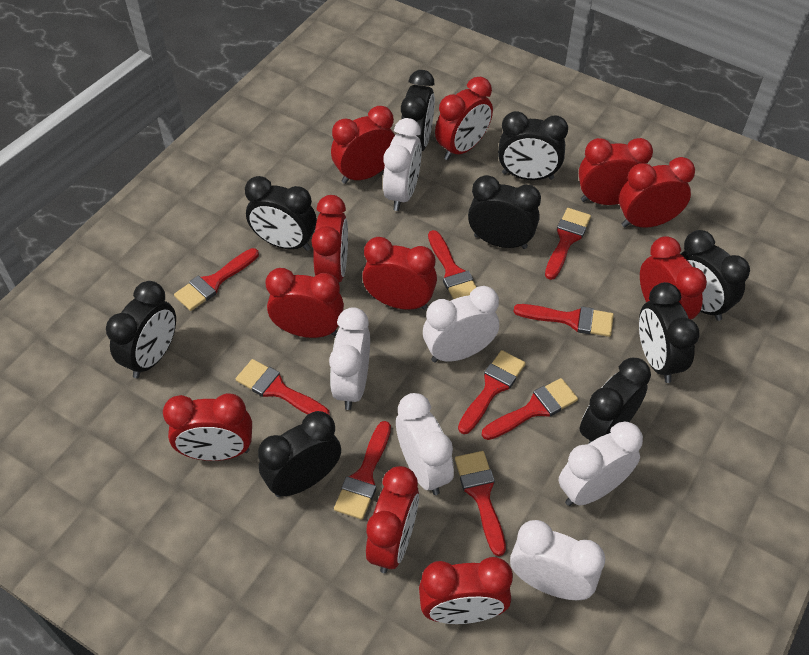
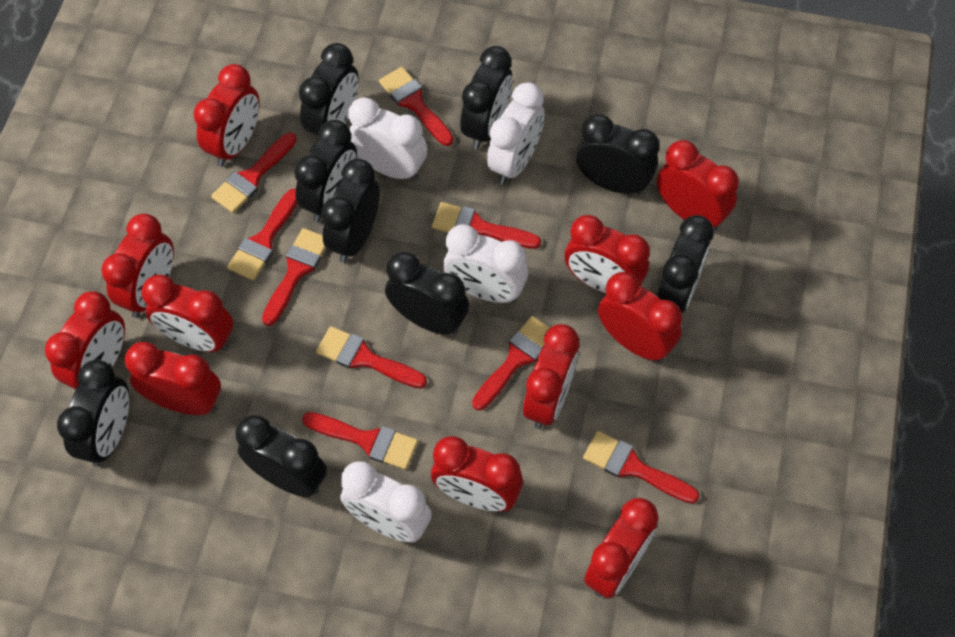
white clock: 6 -> 4

